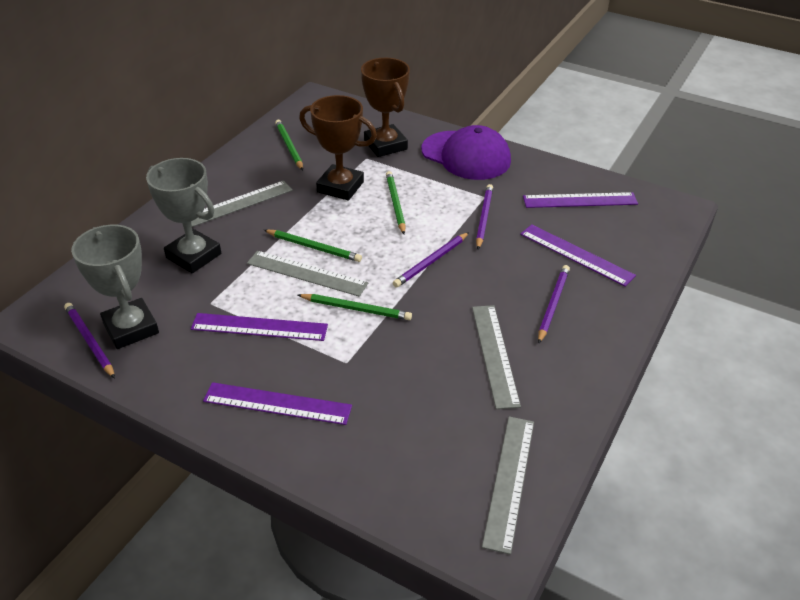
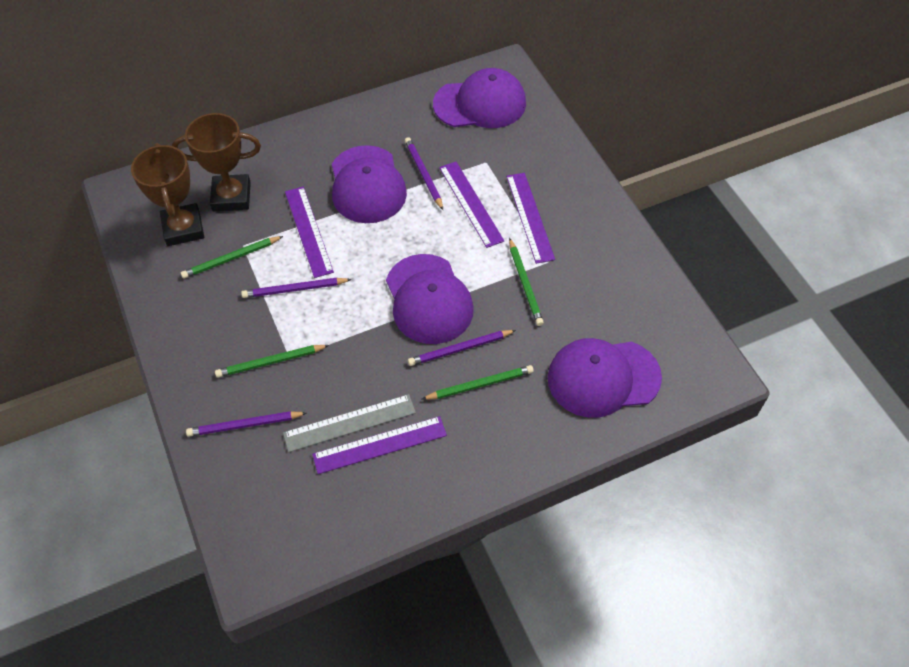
grey ruler: 4 -> 1
grey trophy: 2 -> 0
purple cap: 1 -> 4

